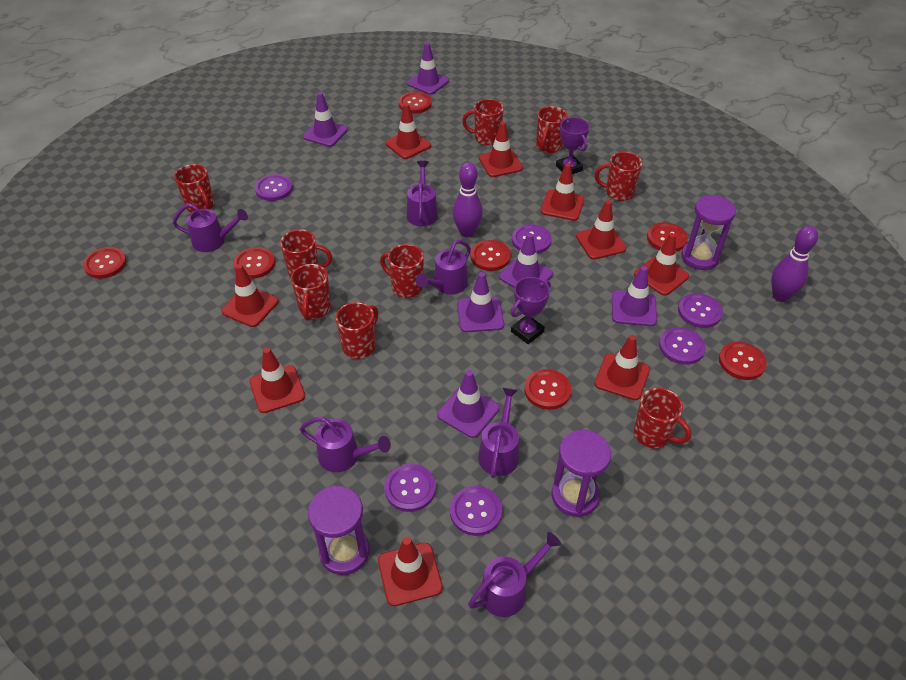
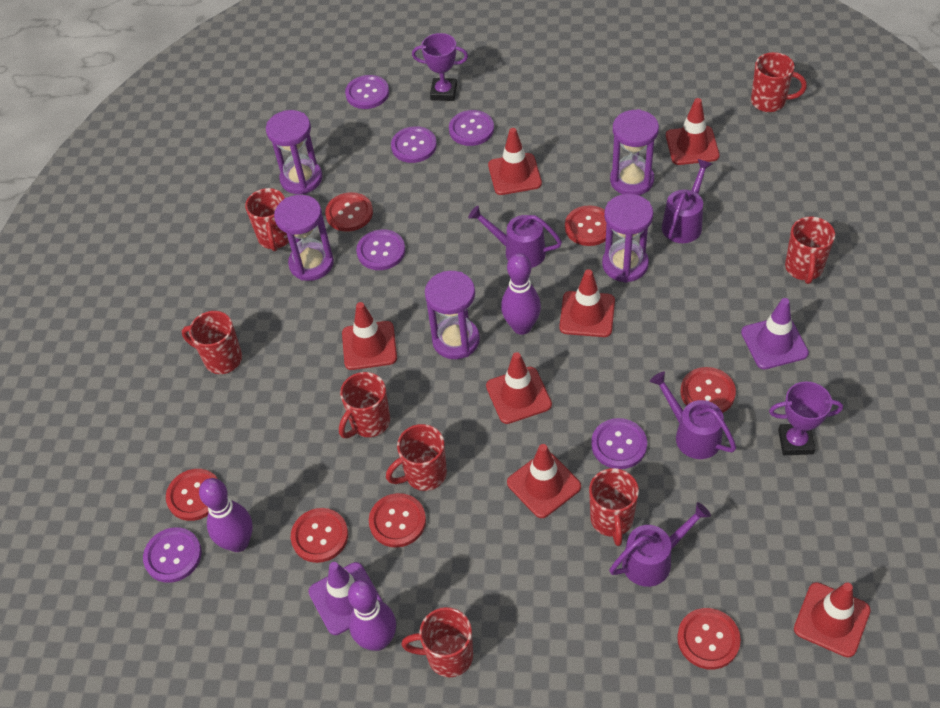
purple bowling pin: 2 -> 3
purple hourglass: 3 -> 5
purple traffic cone: 6 -> 2
purple watering can: 6 -> 4
red mug: 9 -> 8
red traffic cone: 9 -> 7

